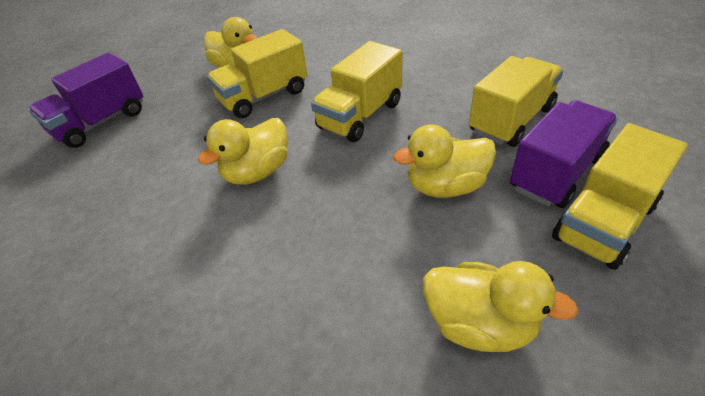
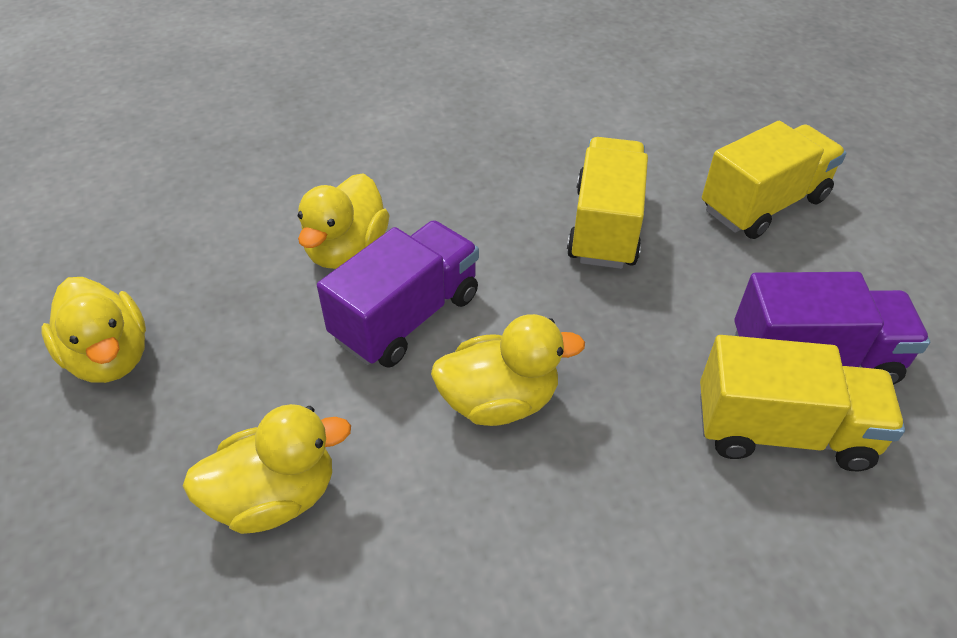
yellow truck: 4 -> 3

